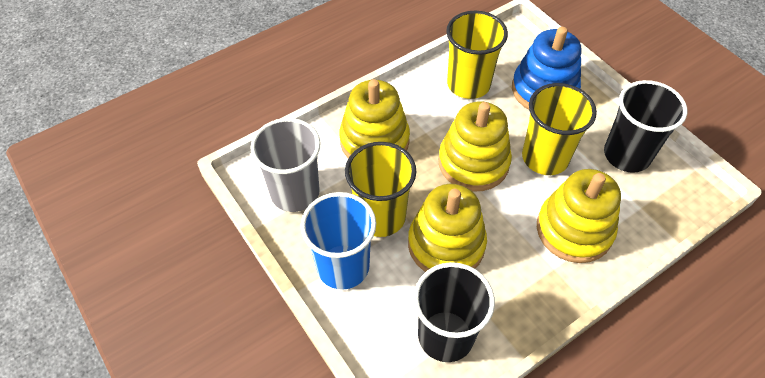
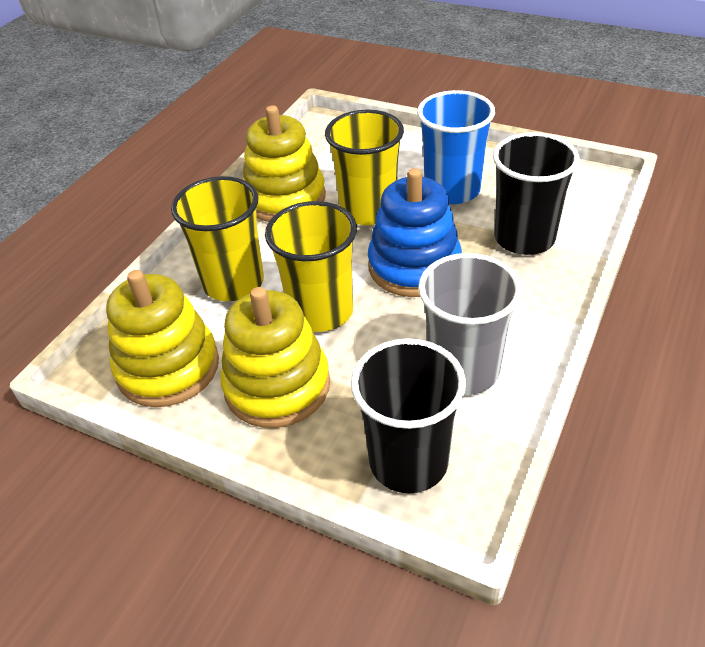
yellow stacking toy: 4 -> 3

